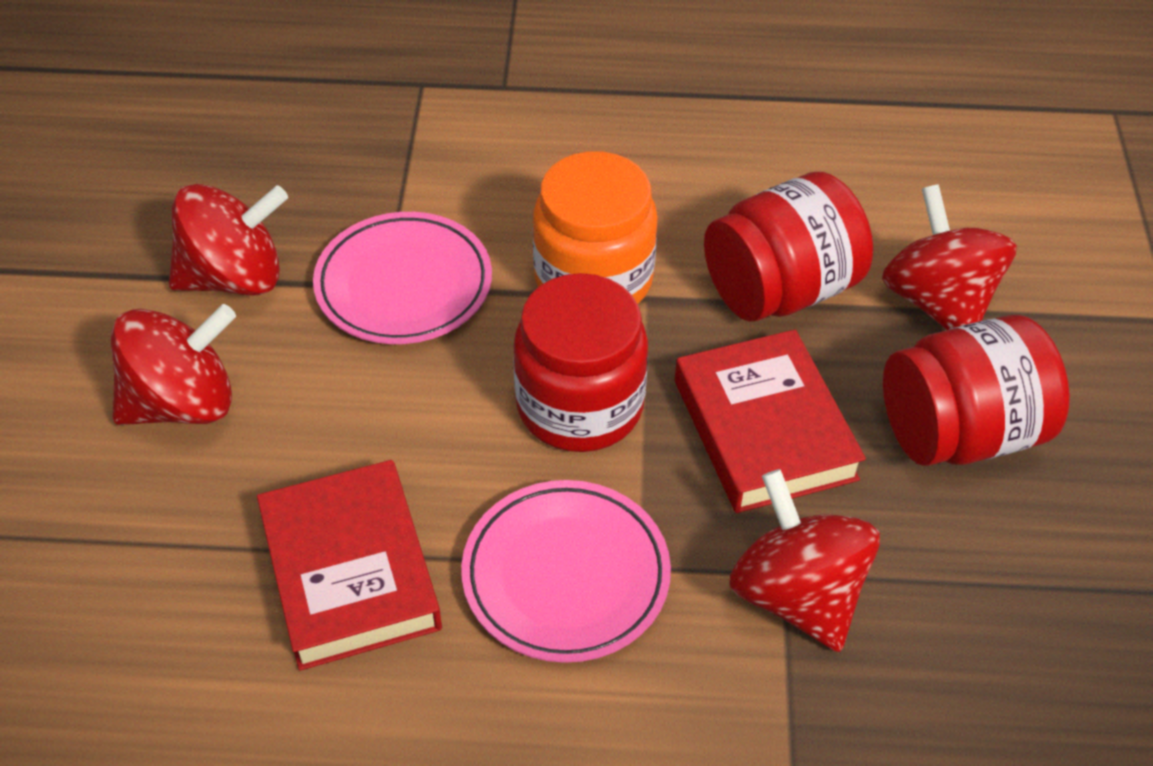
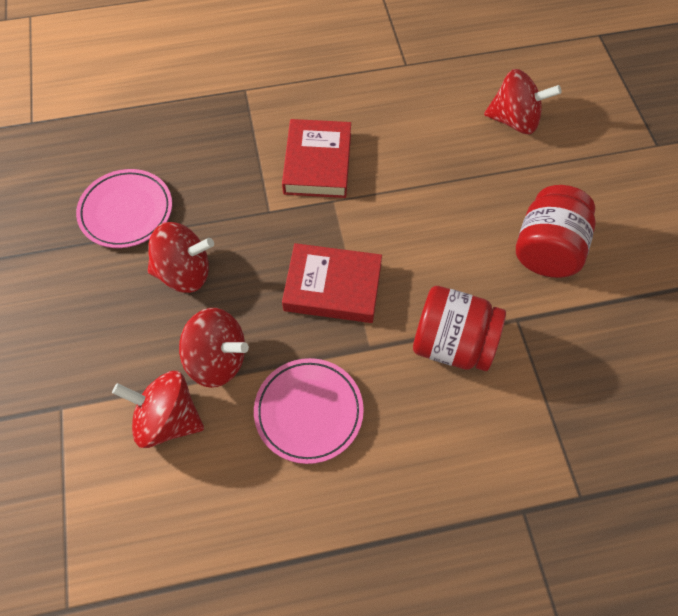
orange jar: 1 -> 0
red jar: 3 -> 2

